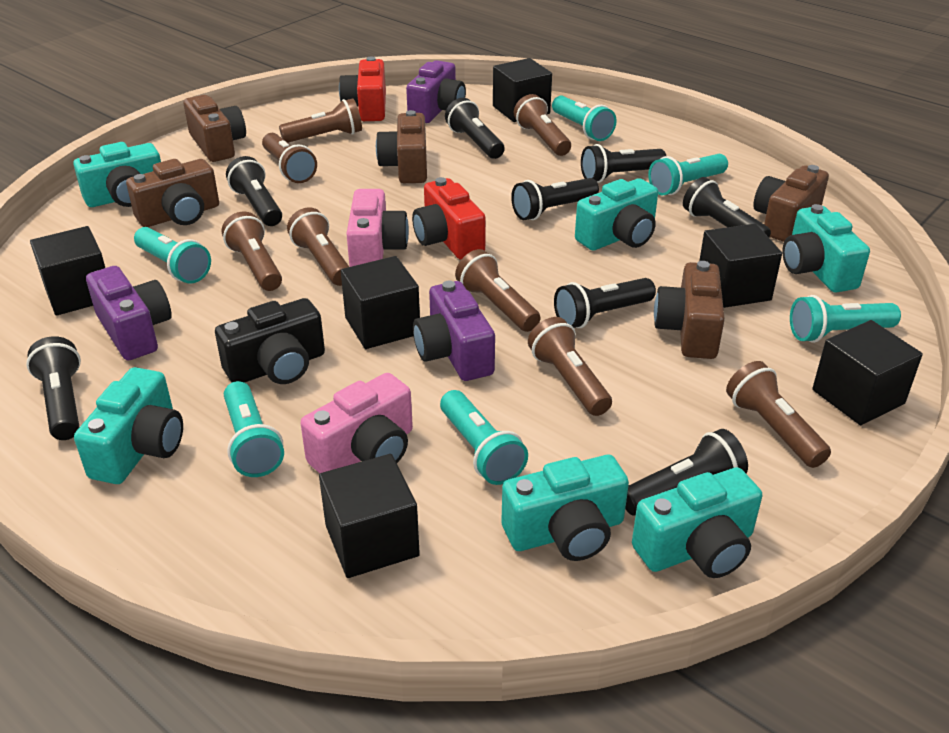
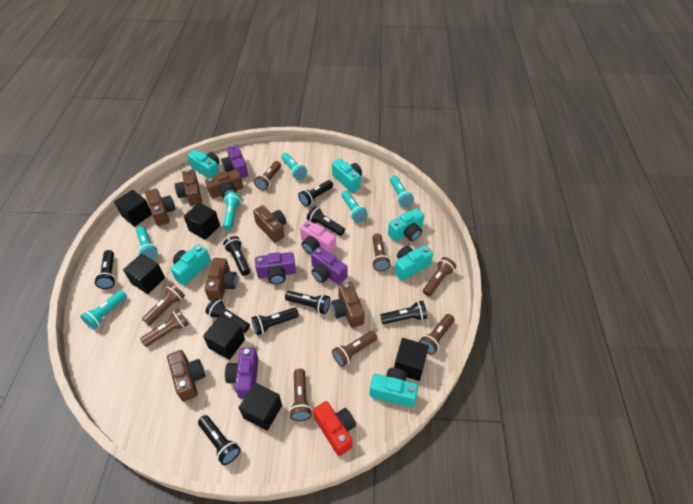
black camera: 1 -> 0
black flashlight: 8 -> 9
brown camera: 5 -> 7
pink camera: 2 -> 1
purple camera: 3 -> 4
red camera: 2 -> 1

